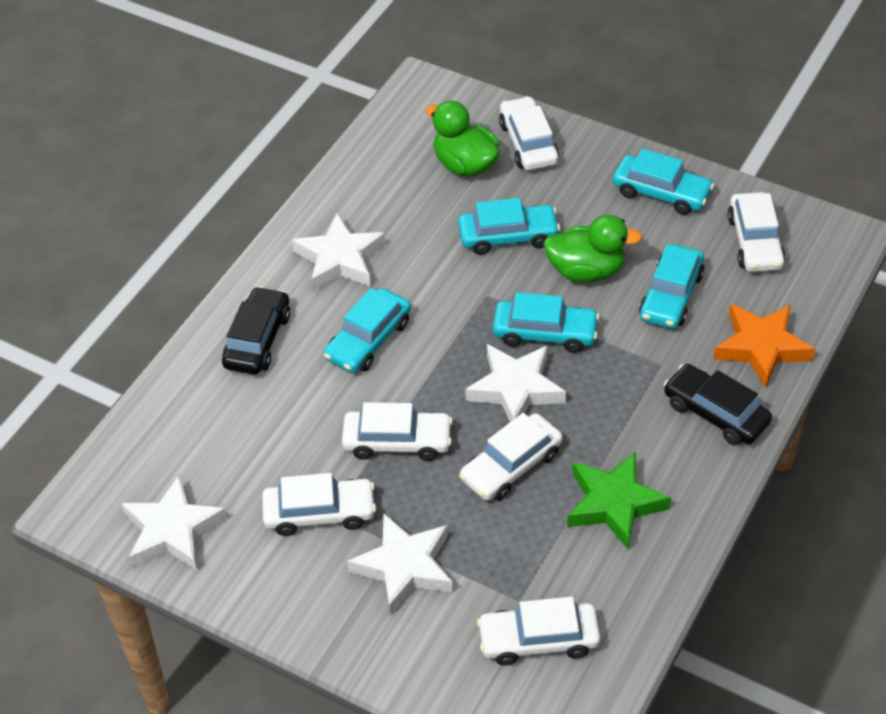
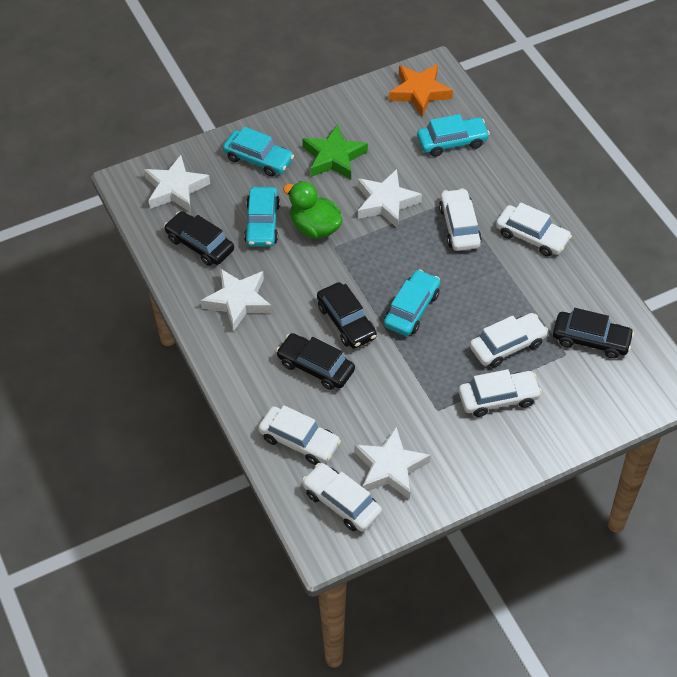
black car: 2 -> 4
green duck: 2 -> 1
turquoise car: 5 -> 4

